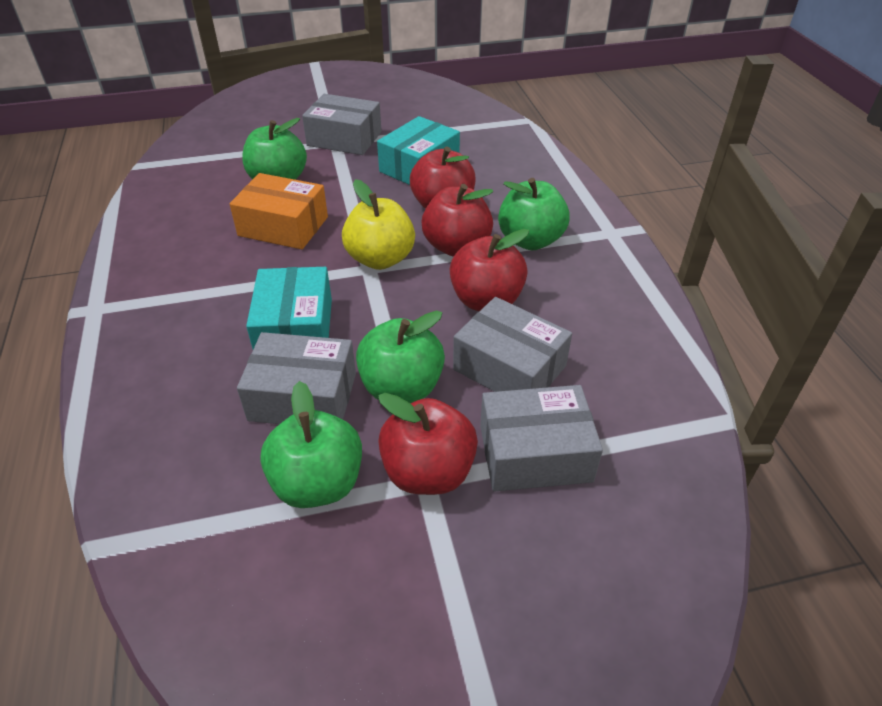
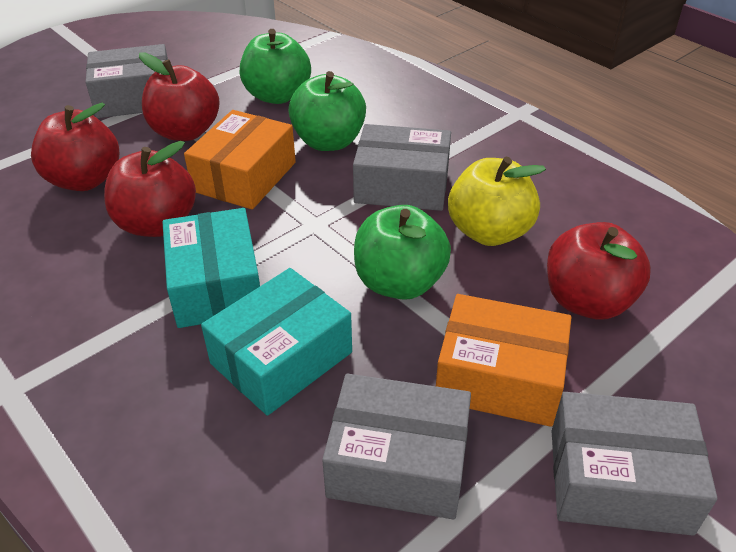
green apple: 4 -> 3
orange box: 1 -> 2

